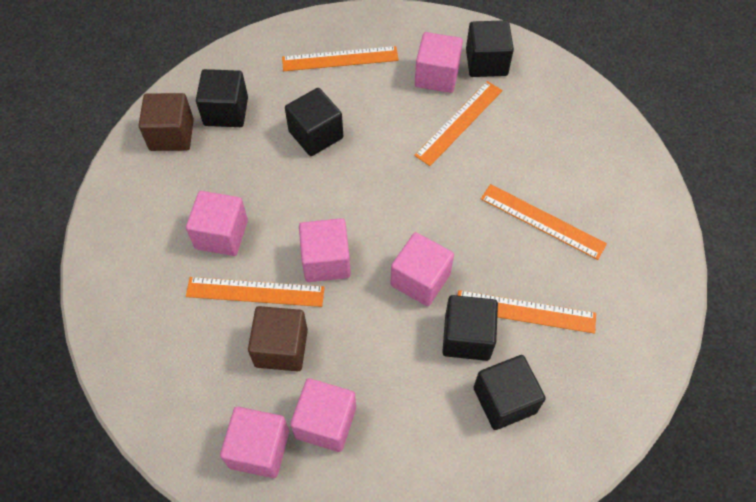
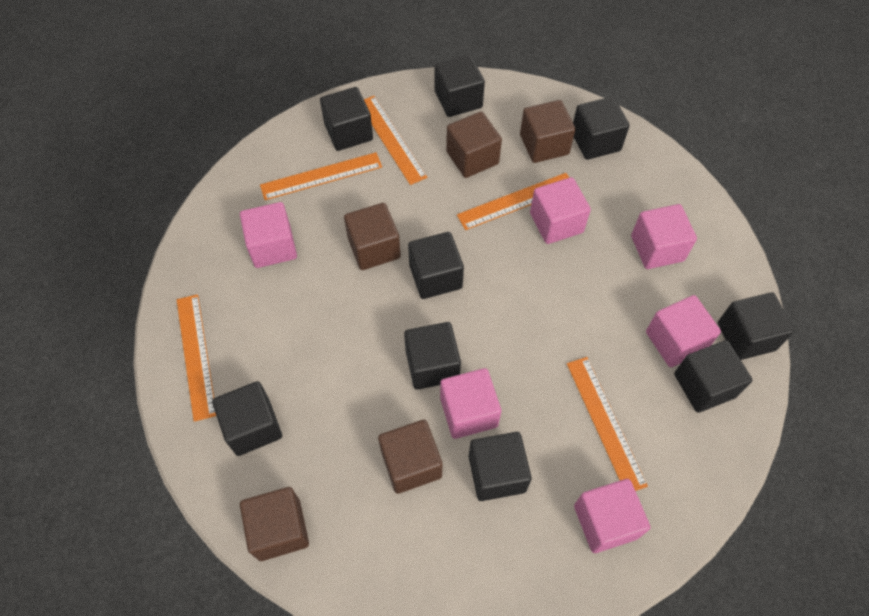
black cube: 5 -> 9
brown cube: 2 -> 5

